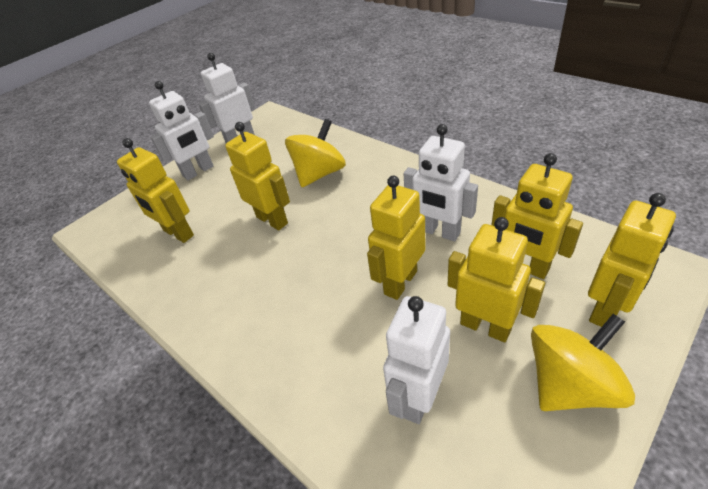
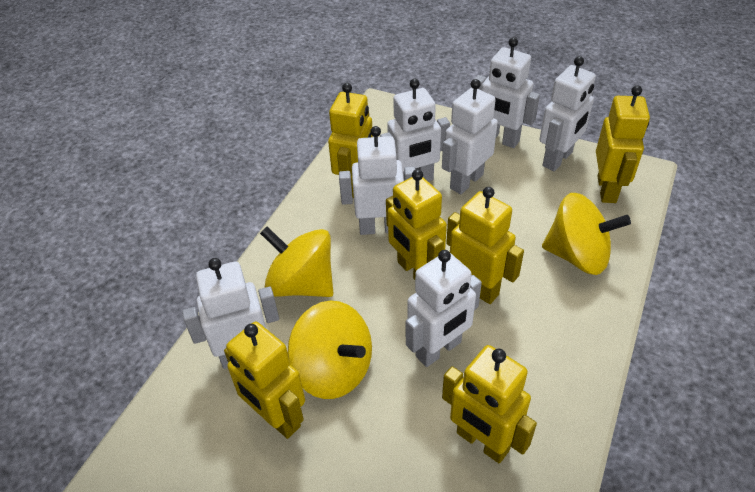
white robot: 4 -> 7
yellow spinning top: 2 -> 3

